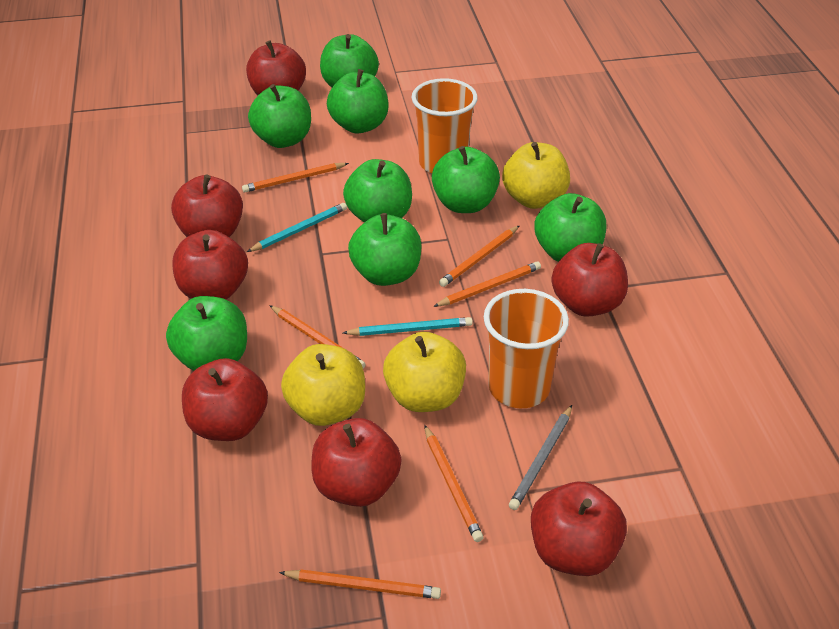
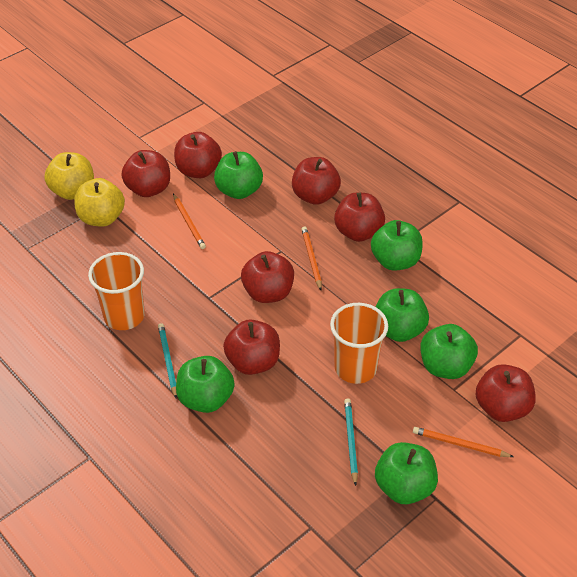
green apple: 8 -> 6
grey pencil: 1 -> 0
orange pencil: 6 -> 3
yellow apple: 3 -> 2

